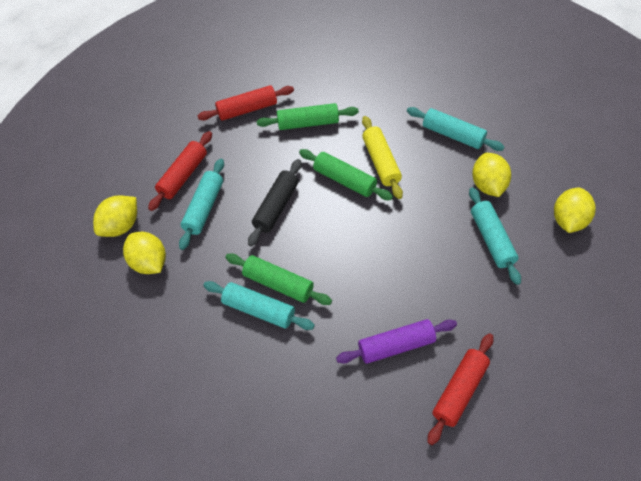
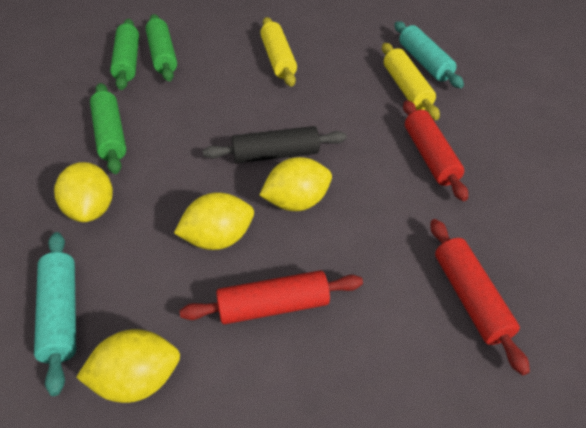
purple rolling pin: 1 -> 0
turquoise rolling pin: 4 -> 2
yellow rolling pin: 1 -> 2

